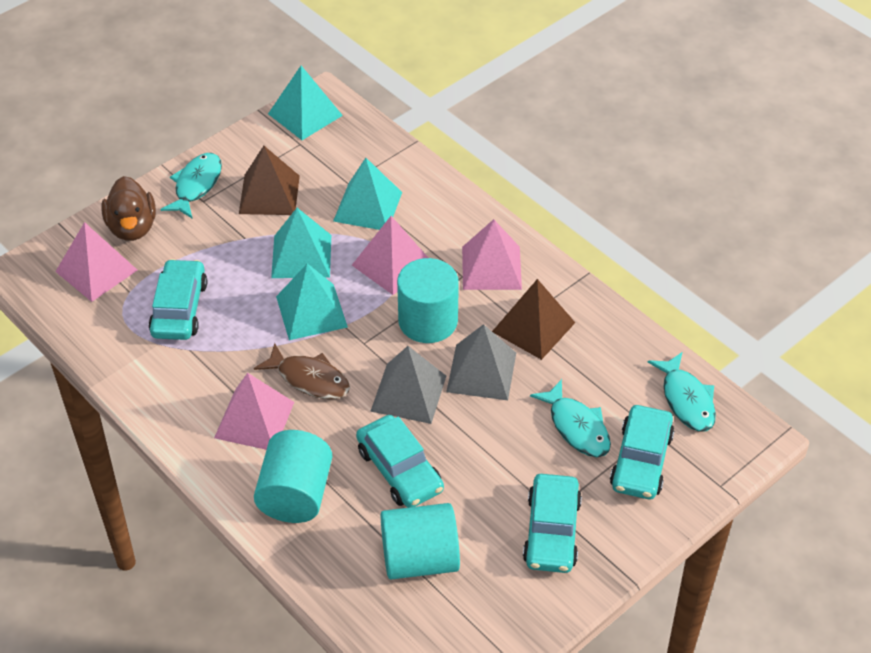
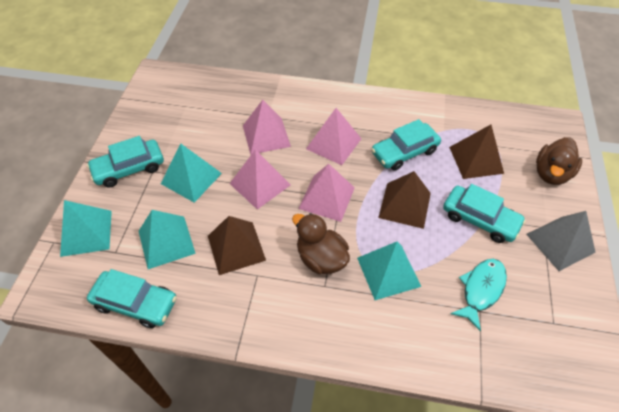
brown duck: 1 -> 2
brown fish: 1 -> 0
brown pyramid: 2 -> 3
grey pyramid: 2 -> 1
turquoise cylinder: 3 -> 0
turquoise fish: 3 -> 1

